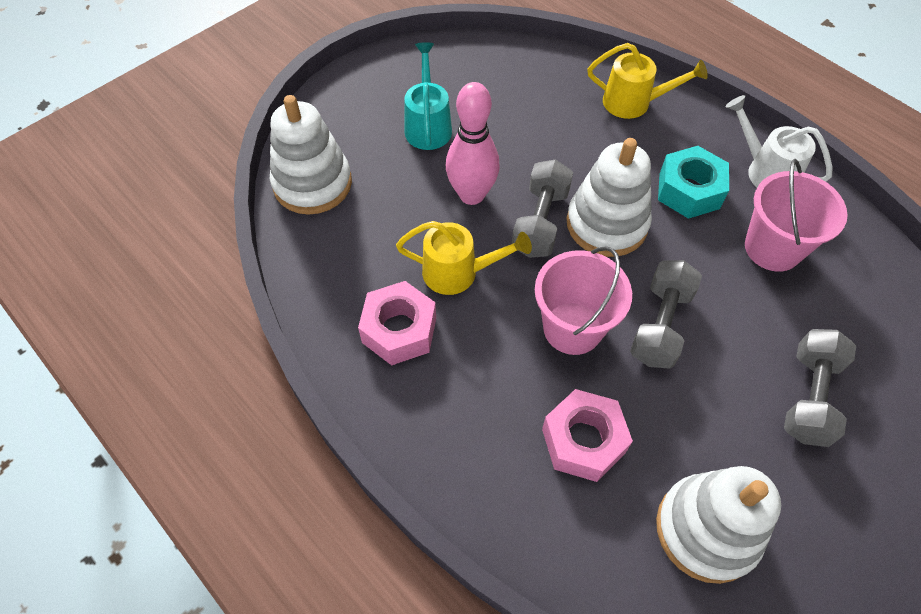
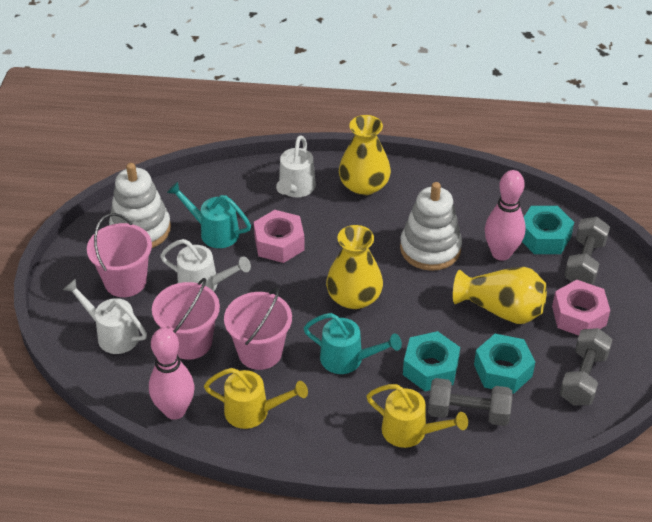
pink bowling pin: 1 -> 2
pink bucket: 2 -> 3
turquoise nut: 1 -> 3
turquoise watering can: 1 -> 2
white stacking toy: 3 -> 2
white watering can: 1 -> 3
yellow vase: 0 -> 3

